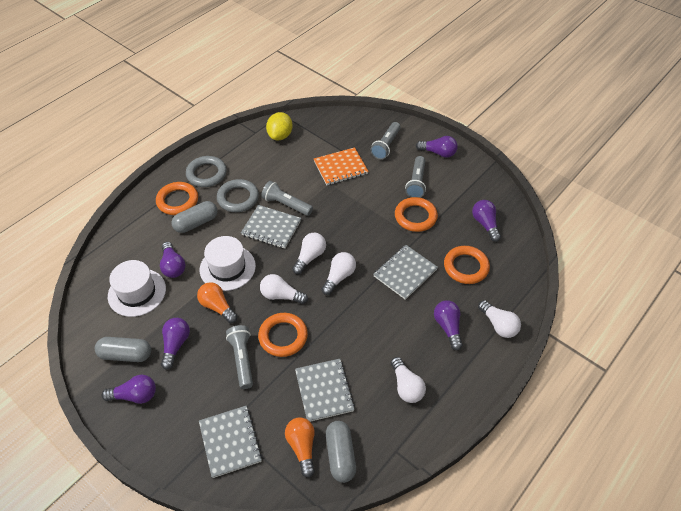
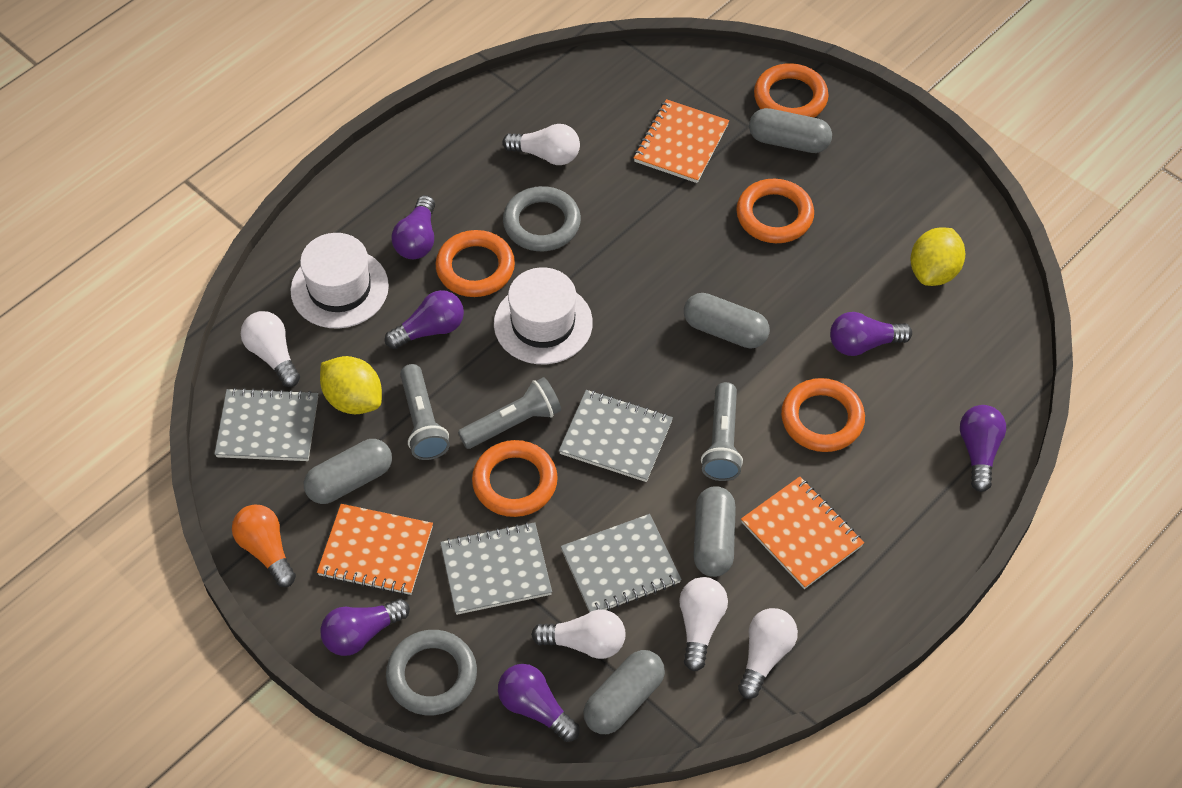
grey capsule: 3 -> 5
grey flashlight: 4 -> 3
orange light bulb: 2 -> 1
orange notebook: 1 -> 3
orange ring: 4 -> 5
yellow lemon: 1 -> 2

